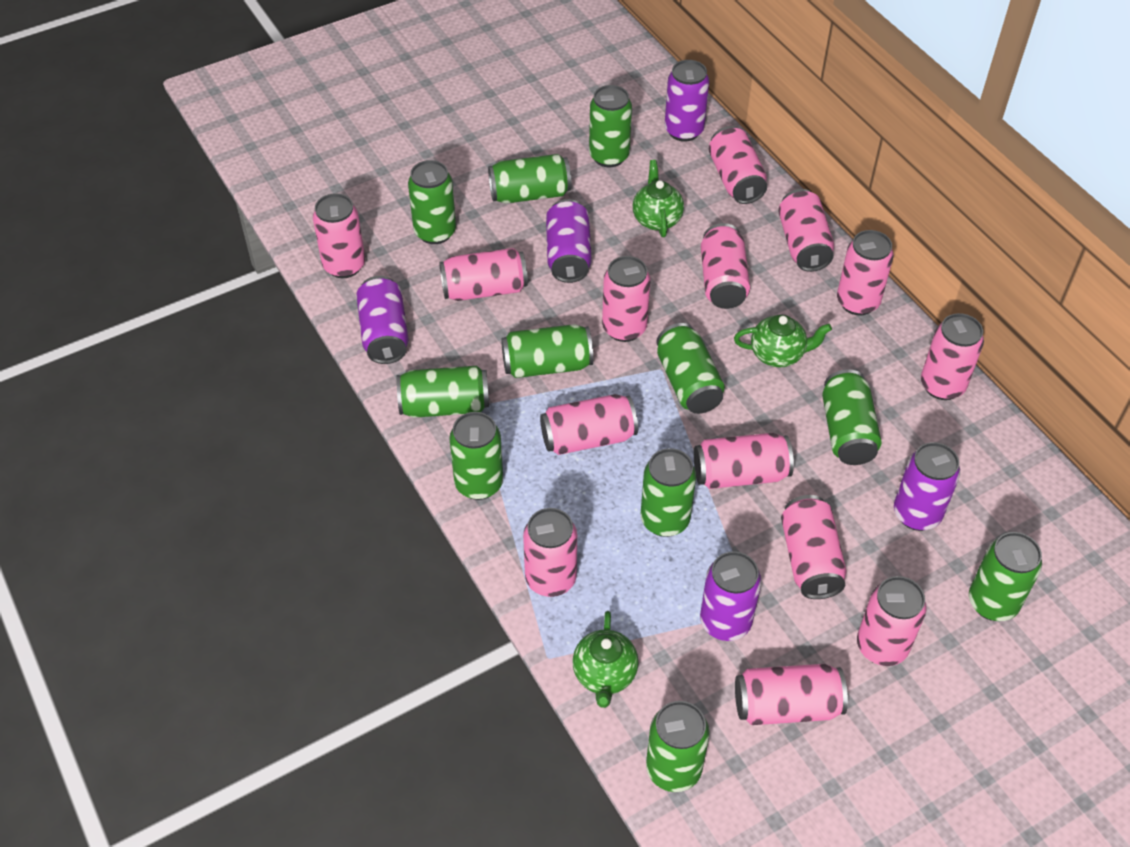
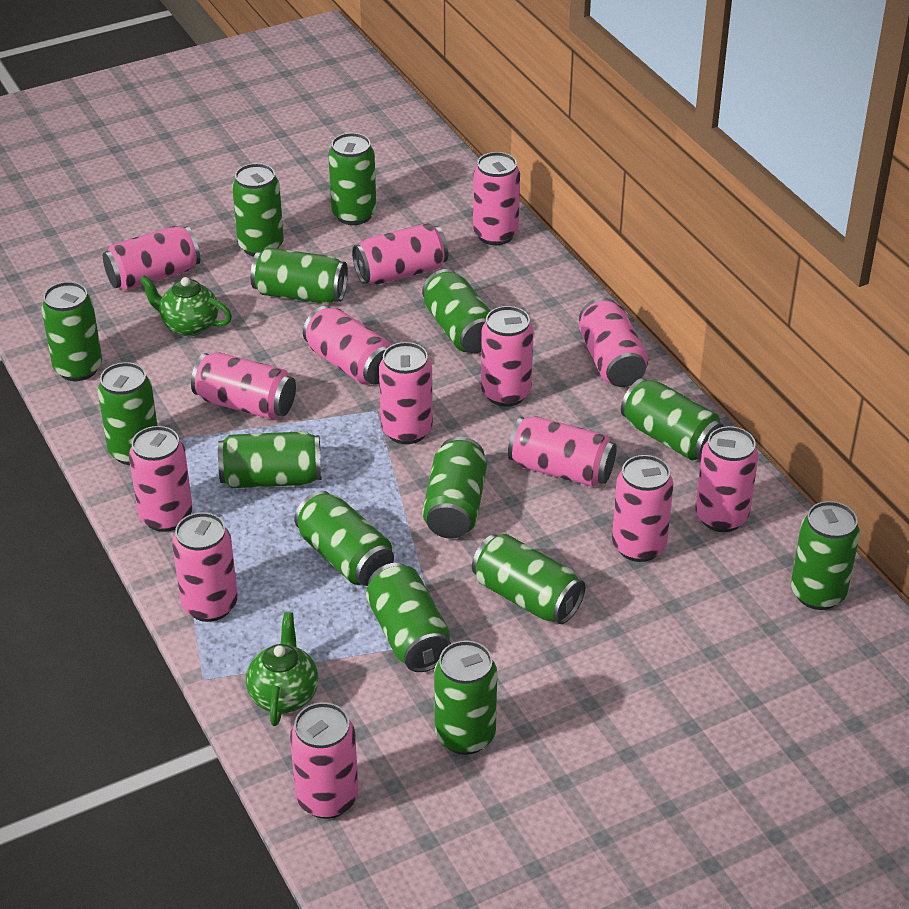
green can: 11 -> 14
green teapot: 3 -> 2
purple can: 5 -> 0

